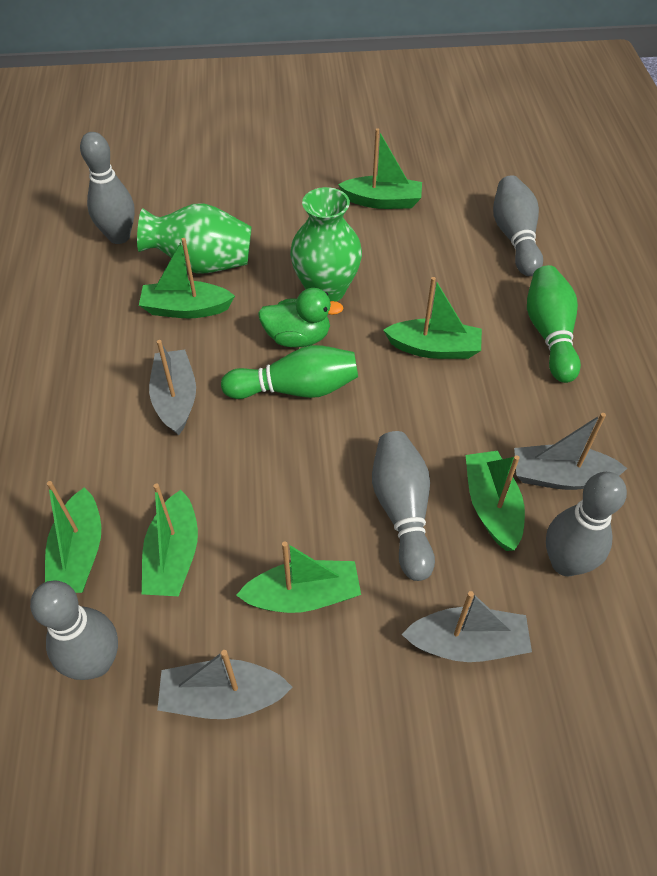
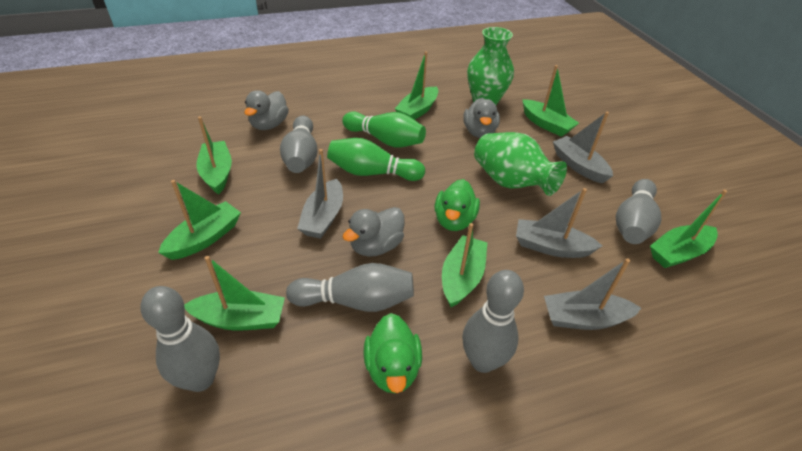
green duck: 1 -> 2
grey duck: 0 -> 3

